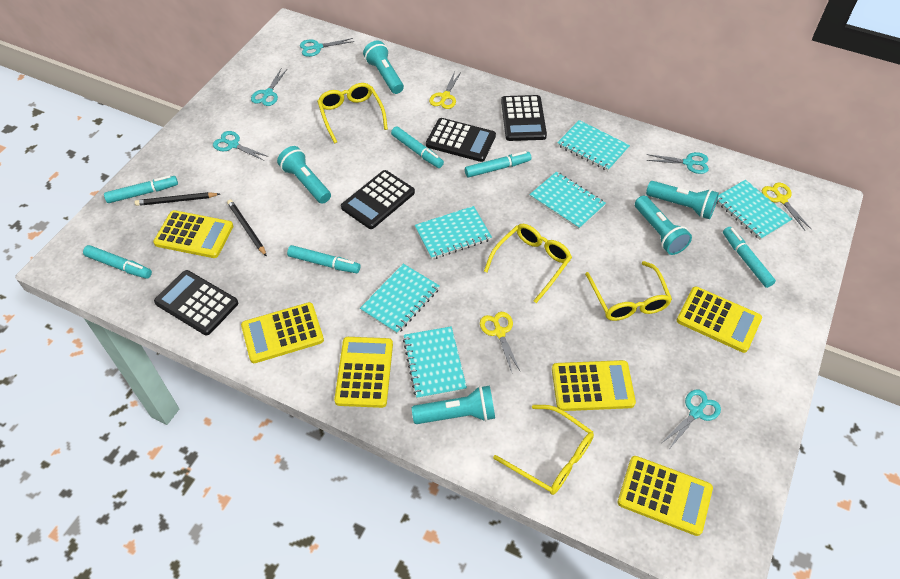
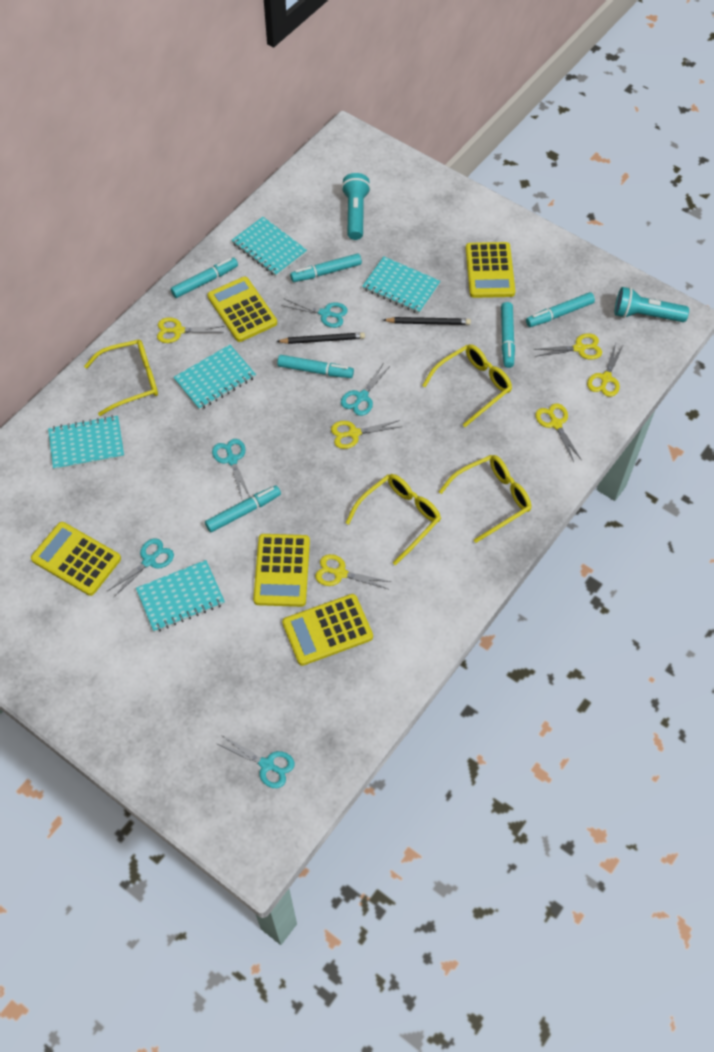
black calculator: 4 -> 0
turquoise flashlight: 5 -> 2
turquoise notebook: 6 -> 5
yellow calculator: 6 -> 5
yellow scissors: 3 -> 6

